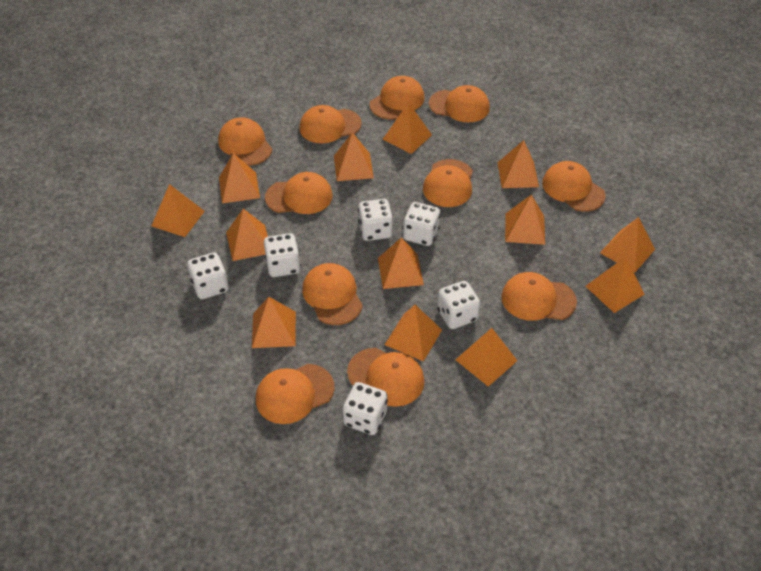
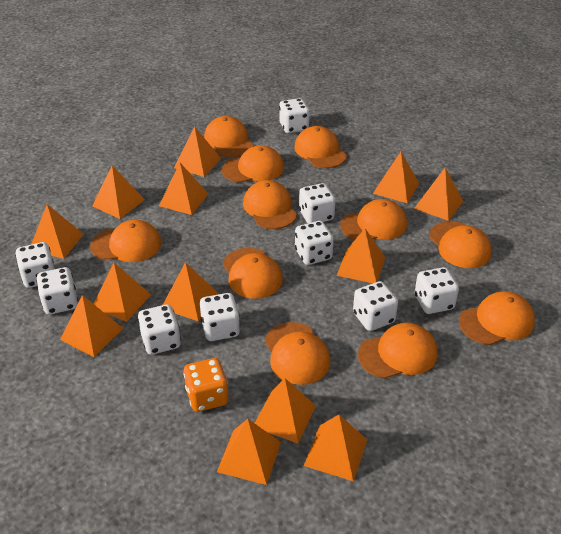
orange dice: 0 -> 1
white dice: 6 -> 9

